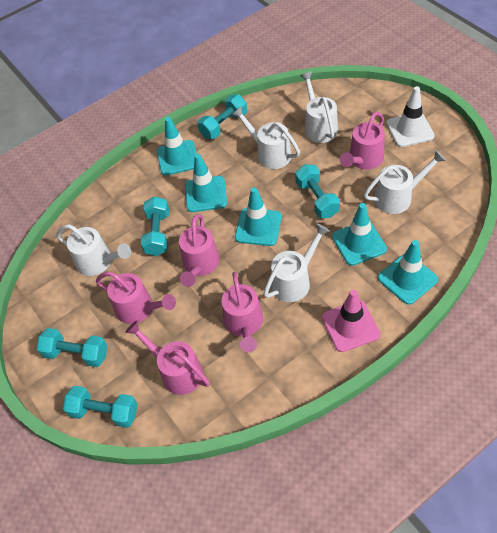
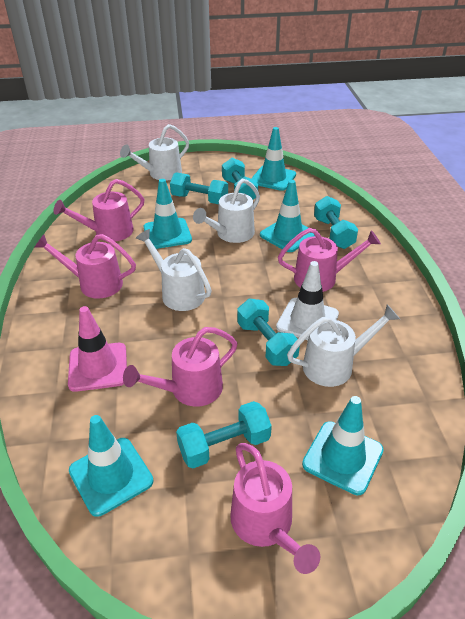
white watering can: 5 -> 4

